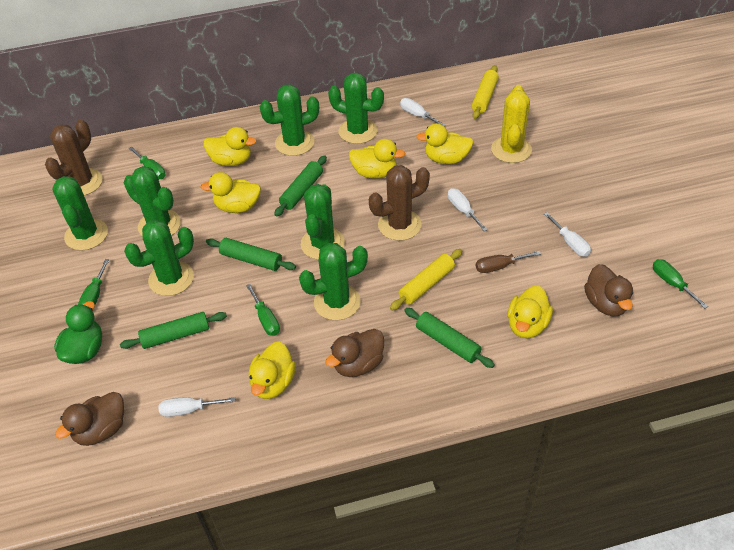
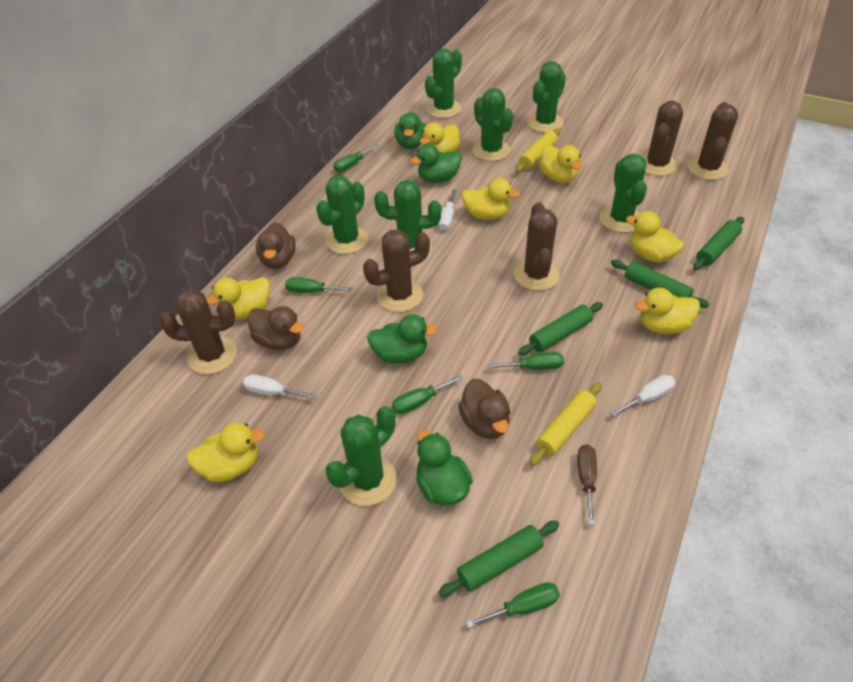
brown cactus: 2 -> 5
green duck: 1 -> 4
green screwdriver: 4 -> 5
white screwdriver: 4 -> 3
yellow cactus: 1 -> 0
yellow duck: 6 -> 7

